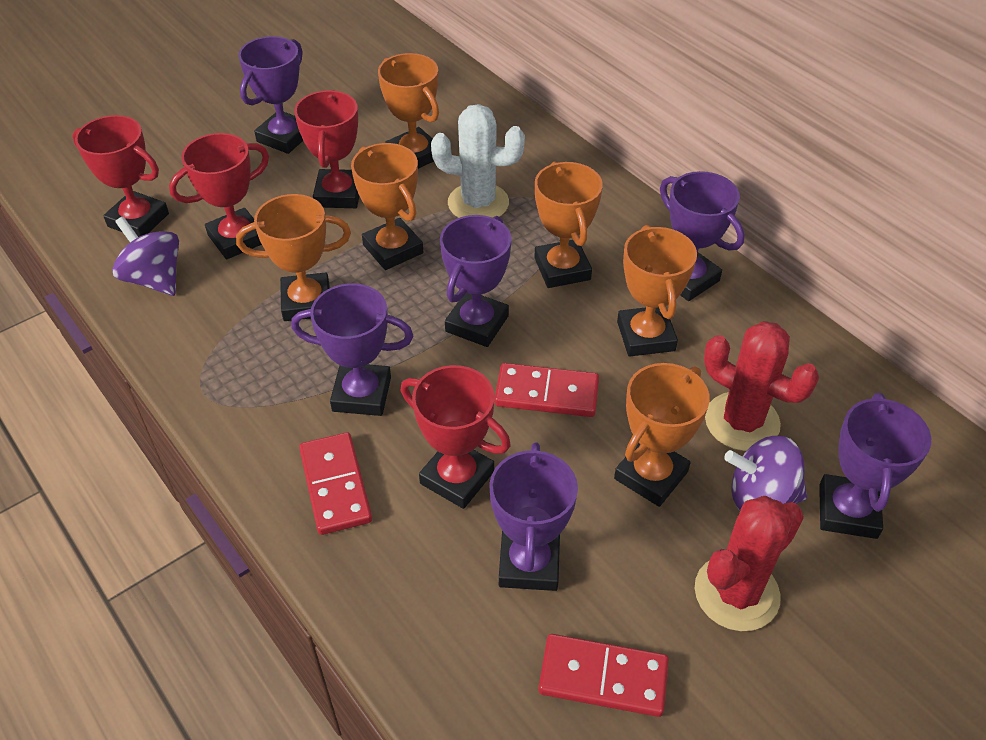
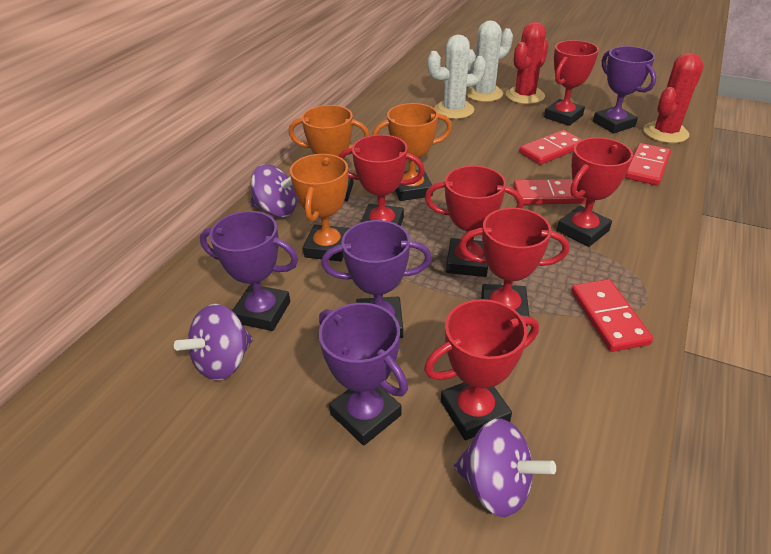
orange trophy: 6 -> 3
purple spinning top: 2 -> 3
purple trophy: 6 -> 4
red domino: 3 -> 4
red trophy: 4 -> 6
white cactus: 1 -> 2

